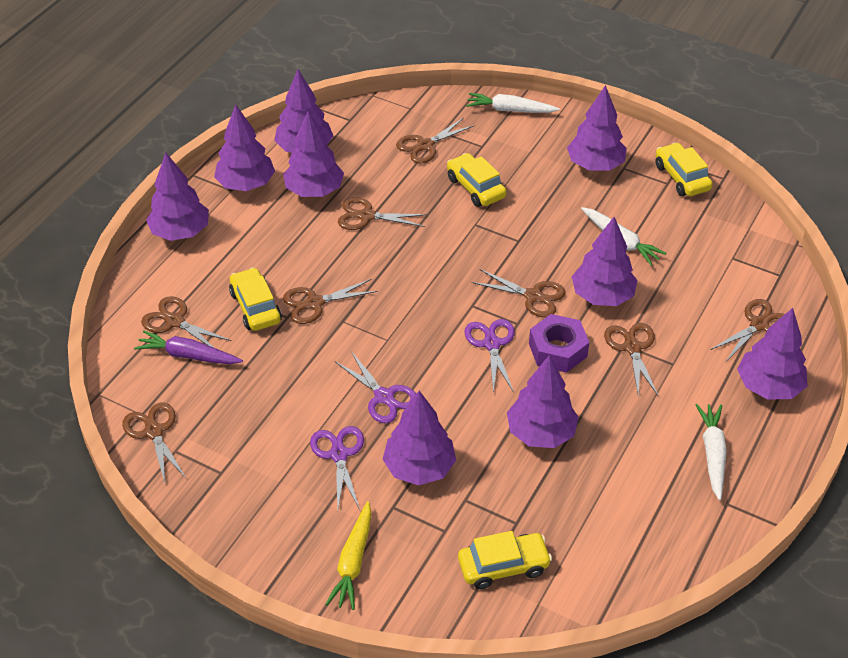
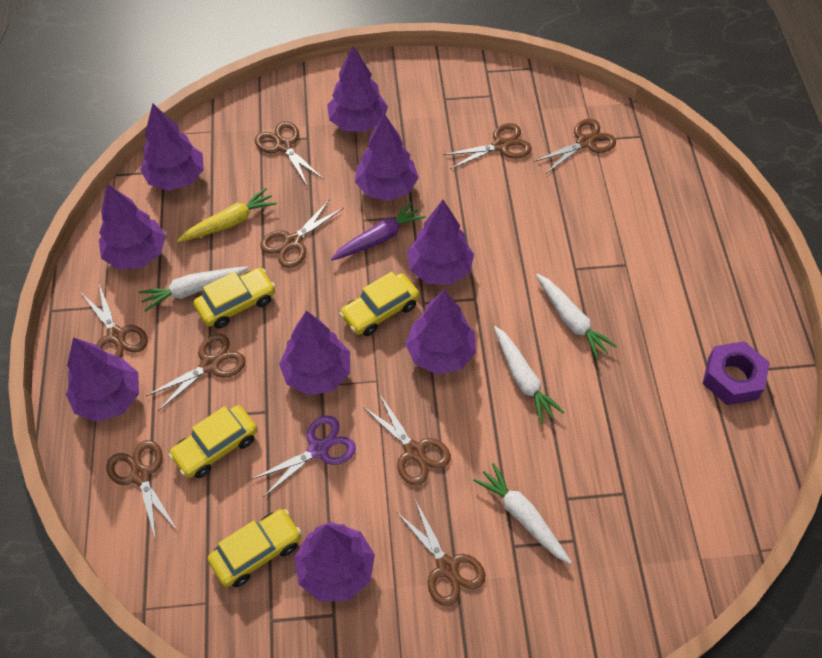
brown scissors: 8 -> 9
purple scissors: 3 -> 1
white carrot: 3 -> 4

